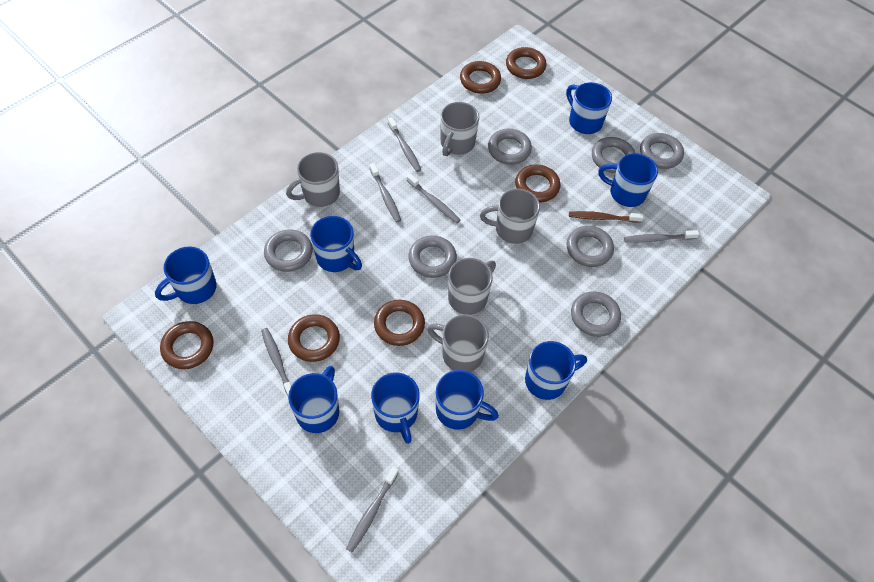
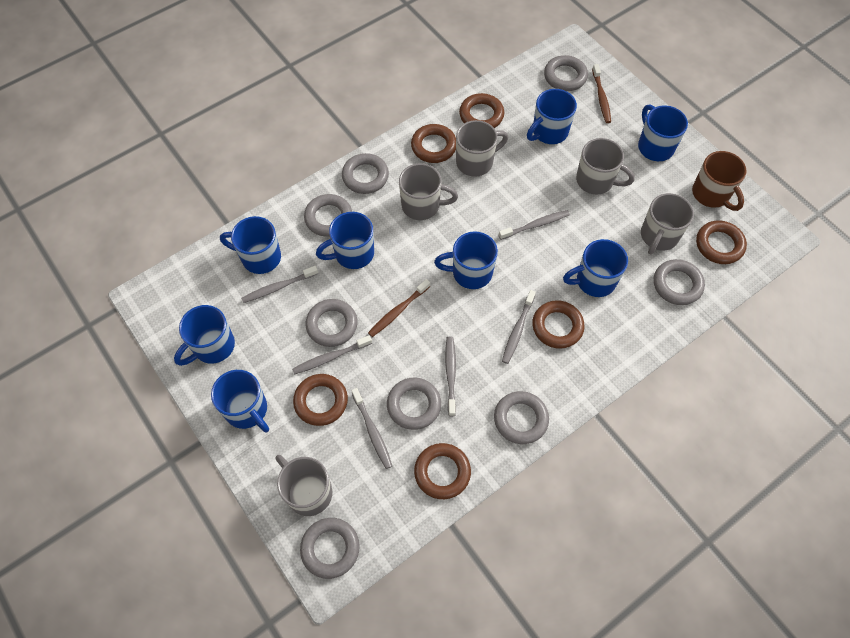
brown mug: 0 -> 1
brown toothbrush: 1 -> 2
grey ring: 7 -> 8

